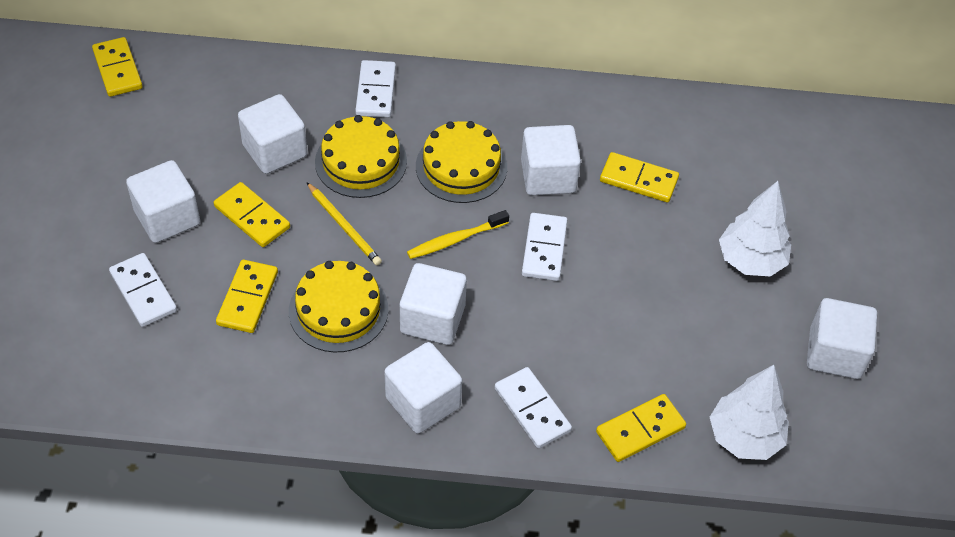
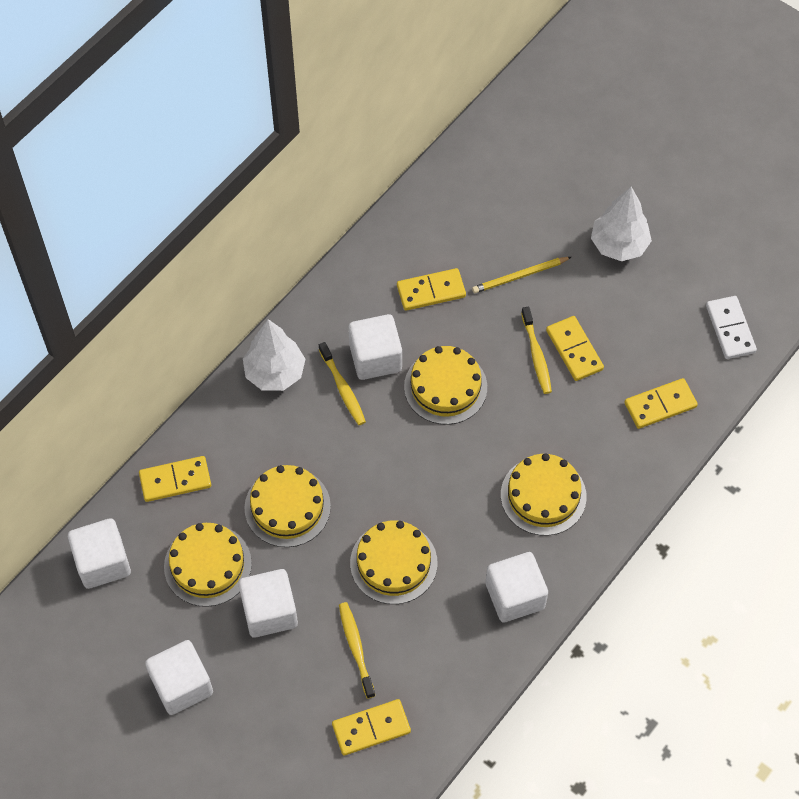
white cube: 6 -> 5
white domino: 4 -> 1
yellow cake: 3 -> 5
yellow toothbrush: 1 -> 3

